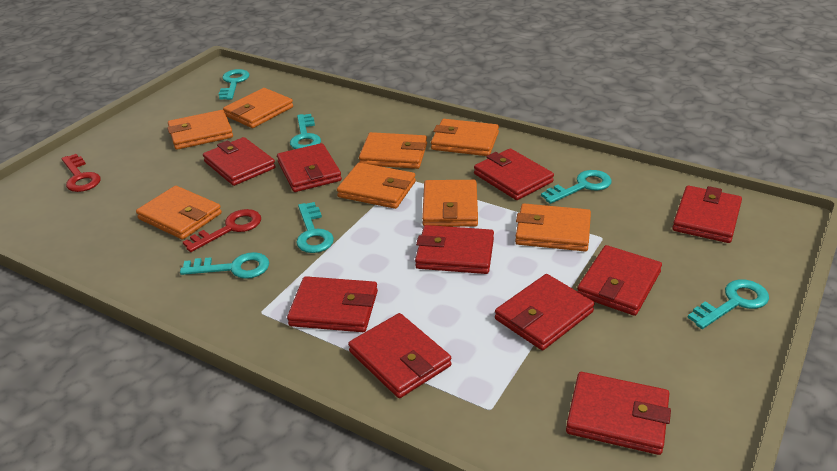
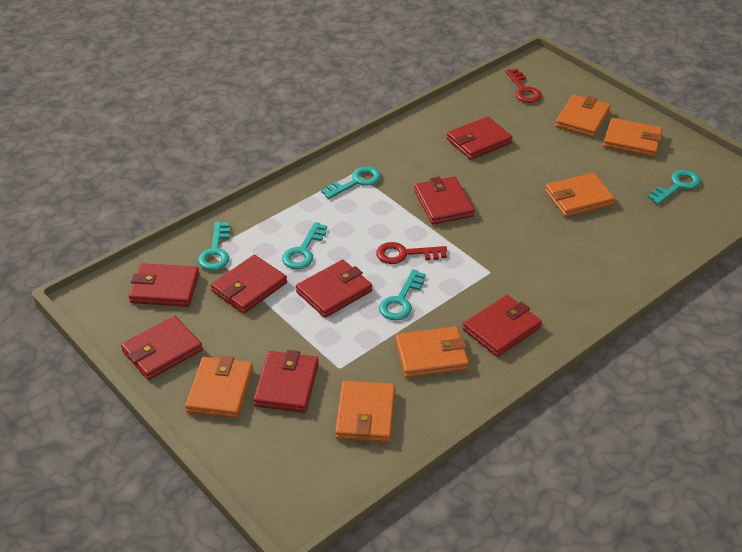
orange wallet: 8 -> 6
red wallet: 10 -> 8
turquoise key: 6 -> 5

